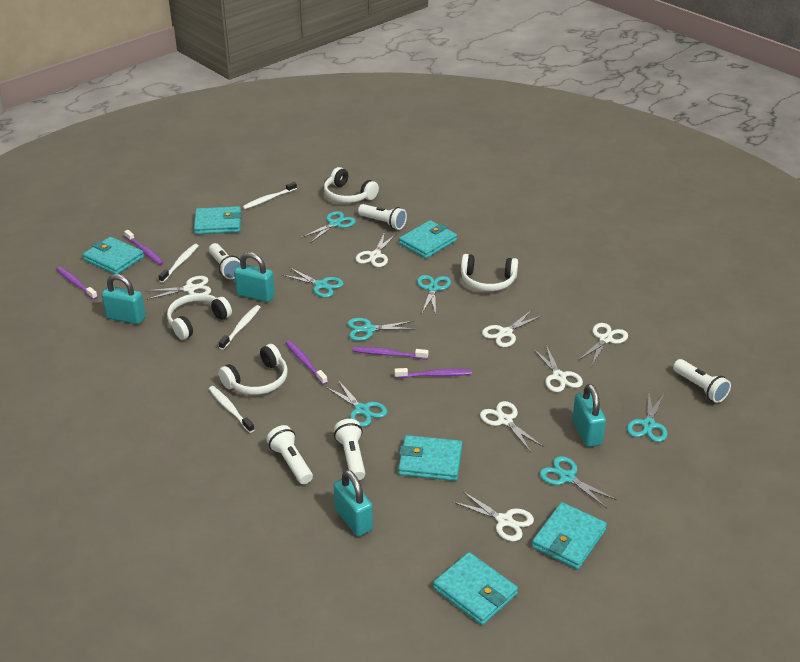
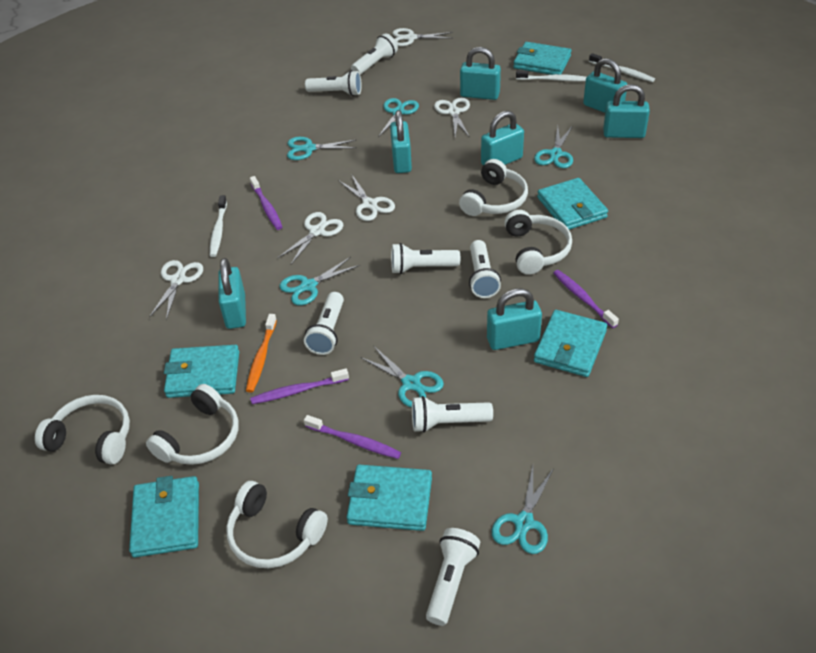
orange toothbrush: 0 -> 1
purple toothbrush: 5 -> 4
turquoise padlock: 4 -> 7
turquoise scissors: 7 -> 6
white flashlight: 5 -> 7
white headphones: 4 -> 5
white scissors: 7 -> 5
white toothbrush: 4 -> 3

